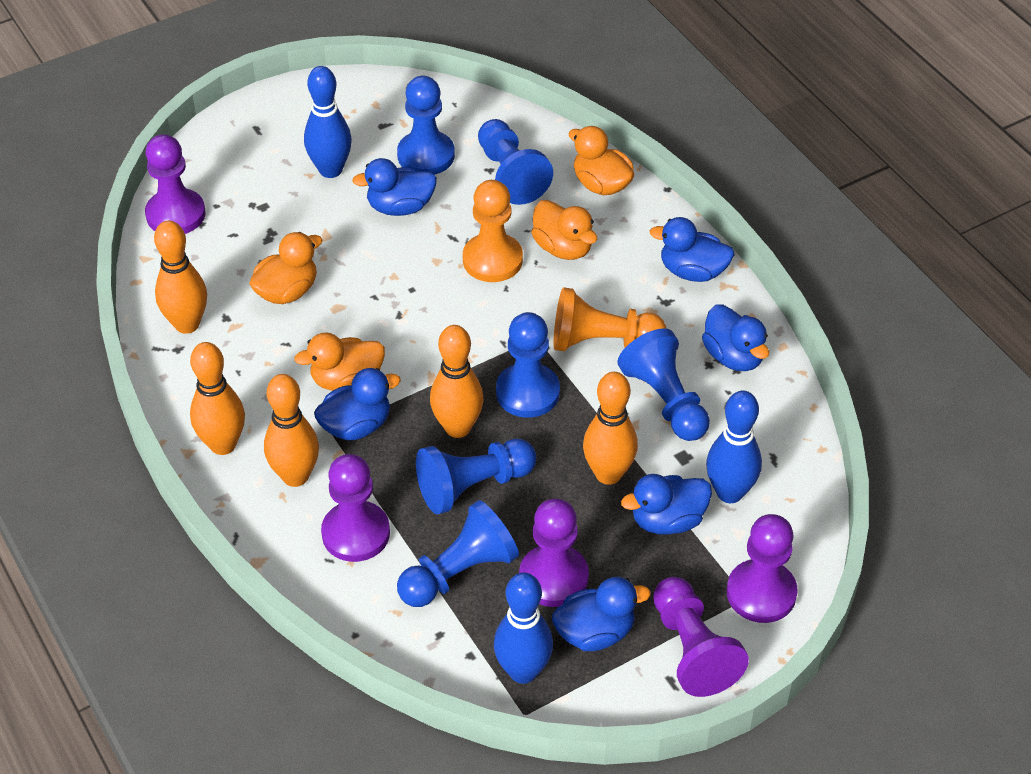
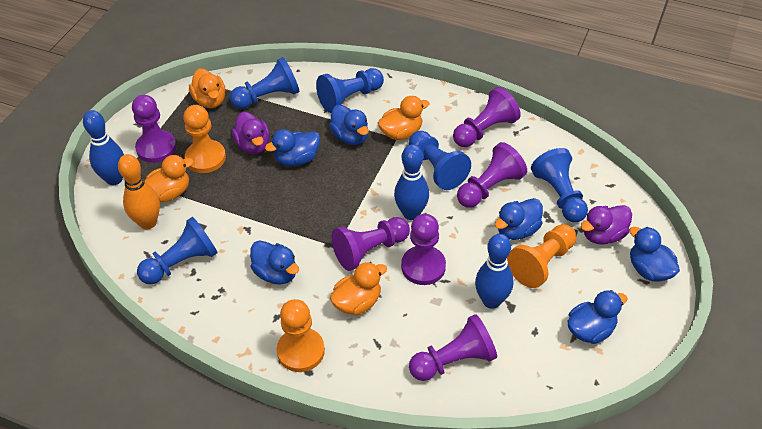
blue pawn: 6 -> 5
orange bowling pin: 5 -> 1
orange pawn: 2 -> 3
purple duck: 0 -> 2
purple pawn: 5 -> 6

